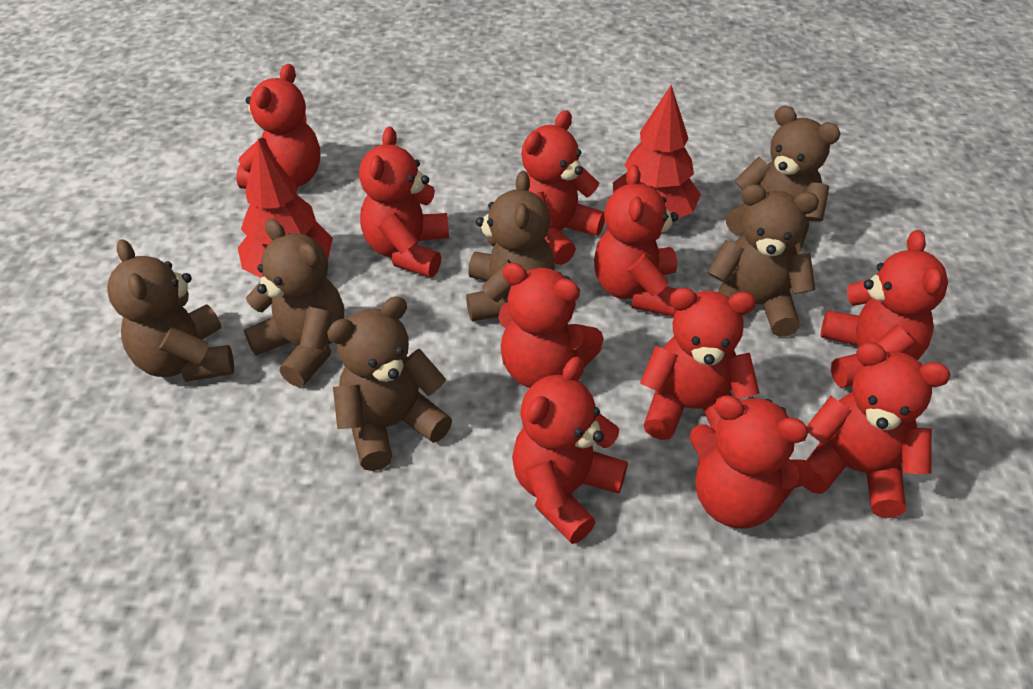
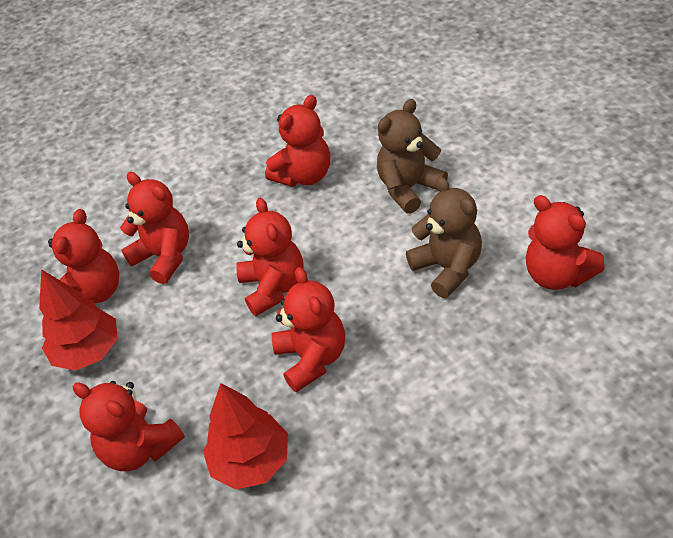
brown teddy bear: 6 -> 2
red teddy bear: 10 -> 7

